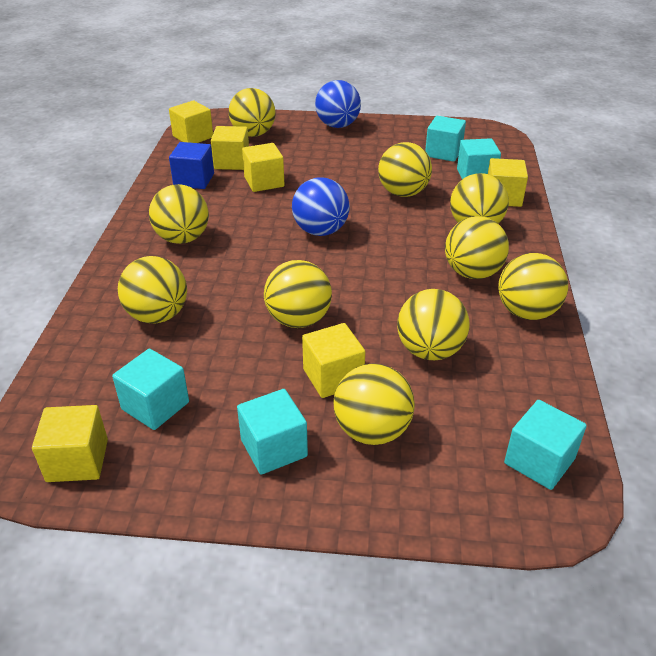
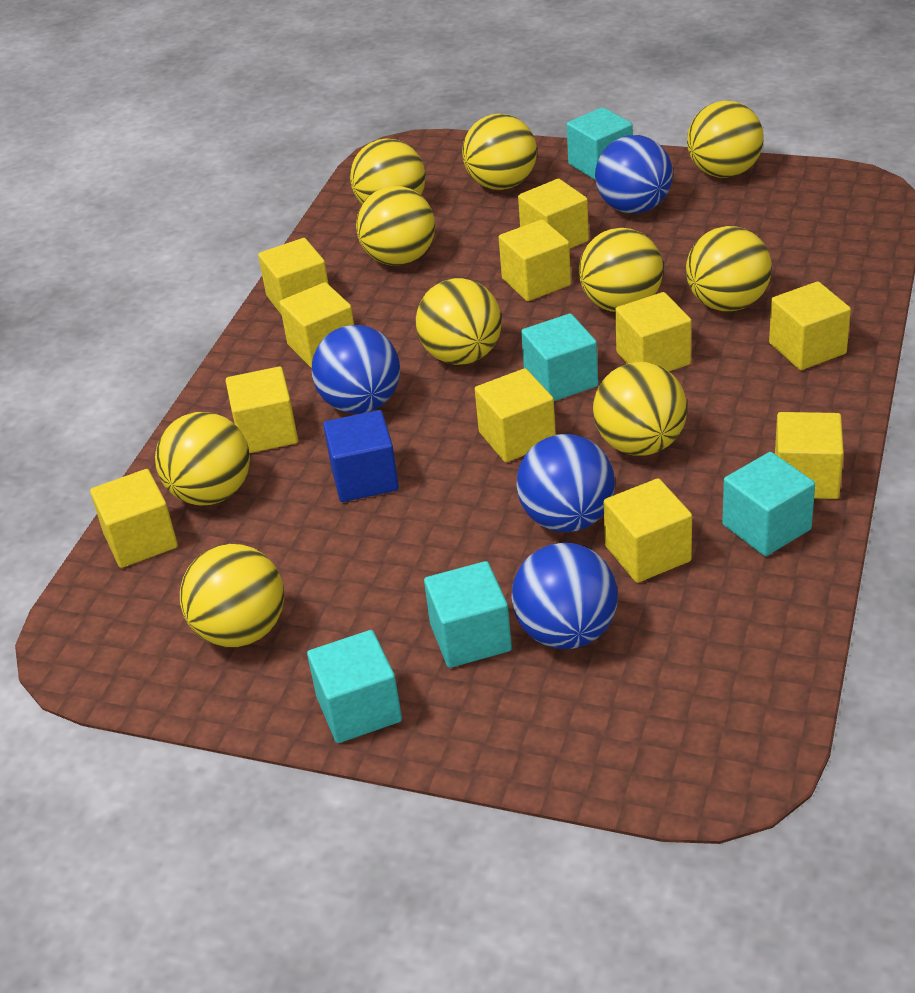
blue ball: 2 -> 4
yellow cube: 6 -> 11

